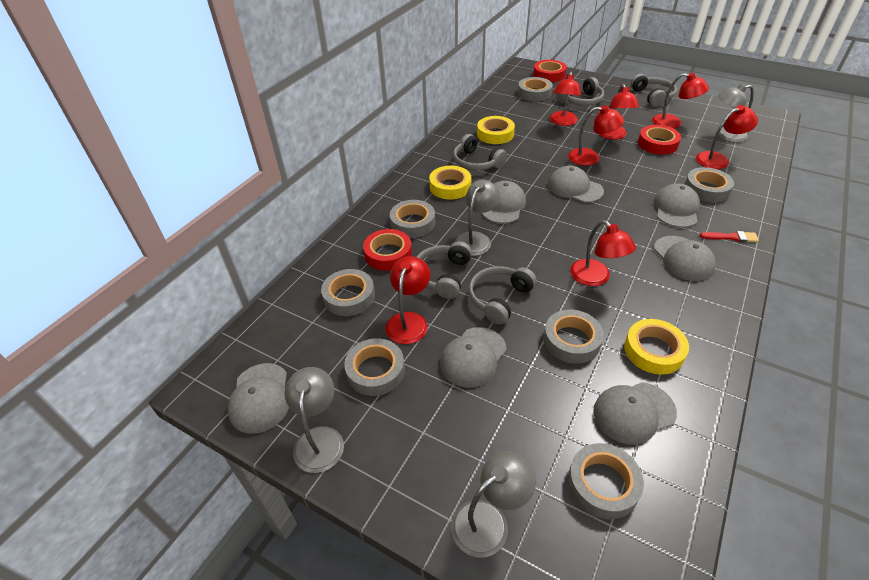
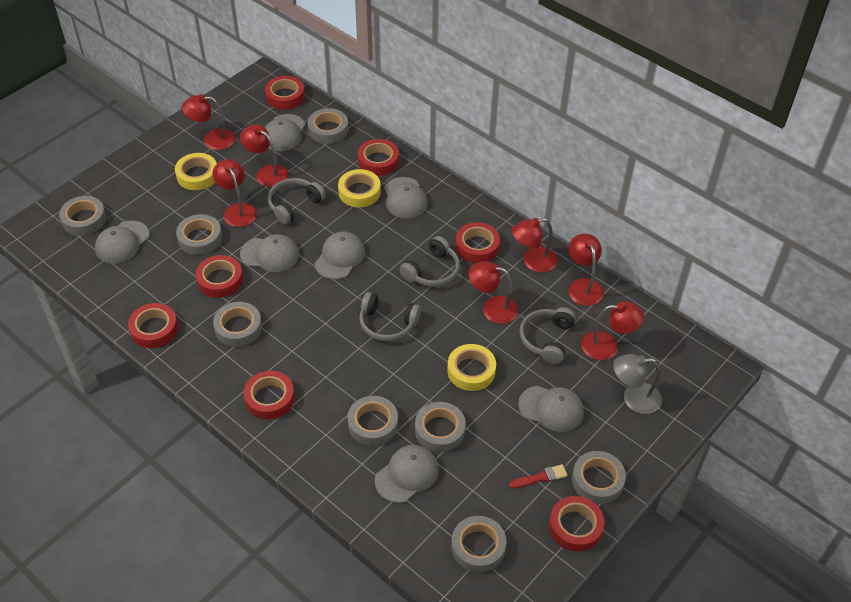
grey headphones: 5 -> 4
grey lamp: 4 -> 1
grey tape: 7 -> 8
red tape: 3 -> 7

